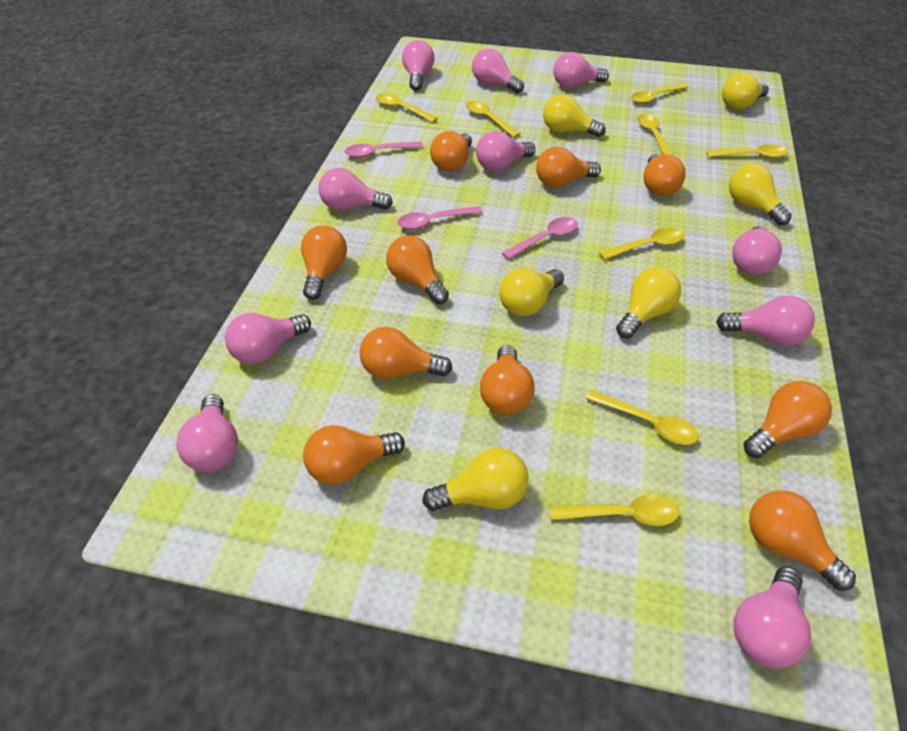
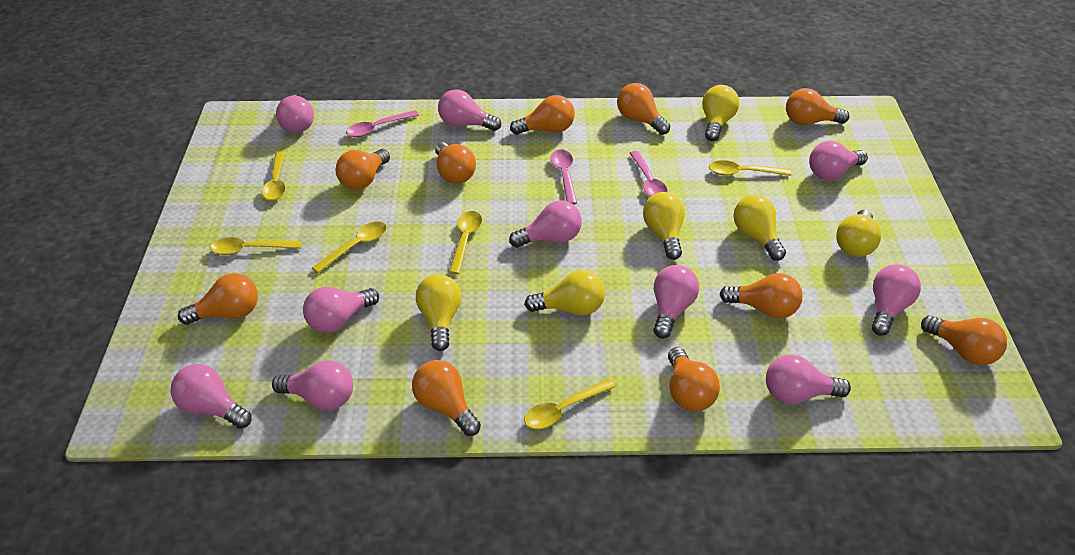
yellow spoon: 8 -> 6

